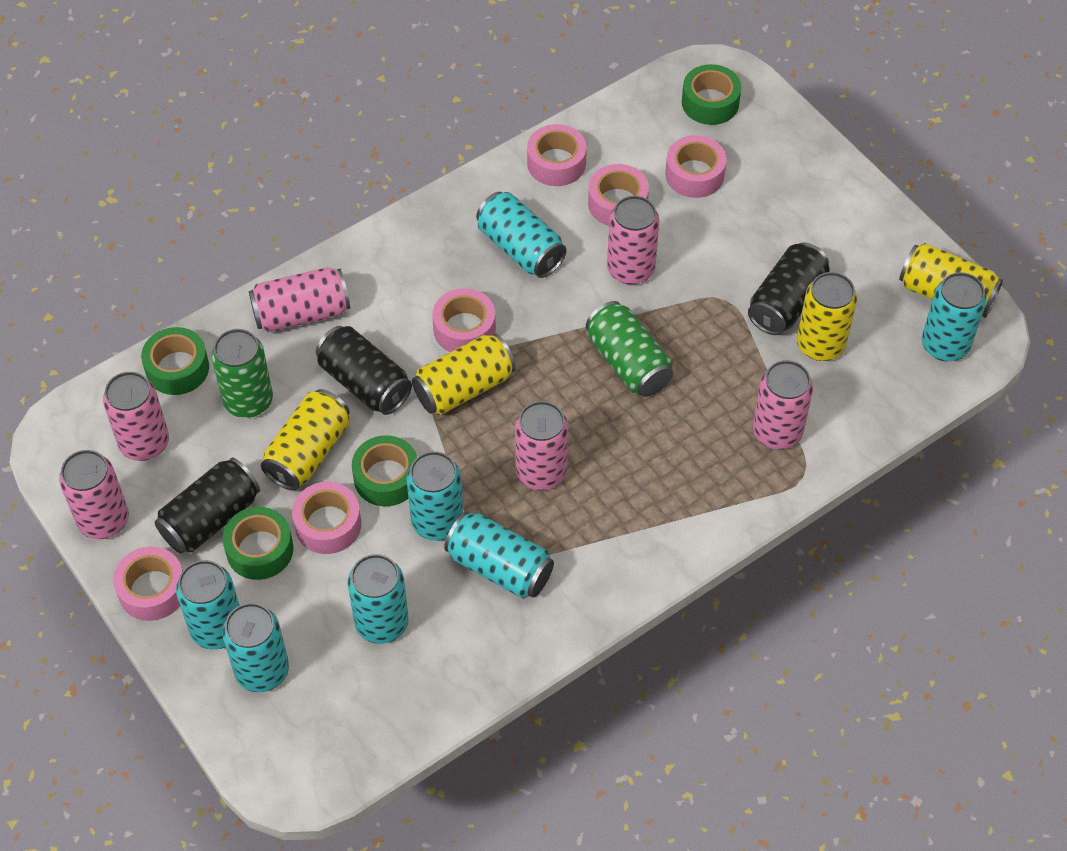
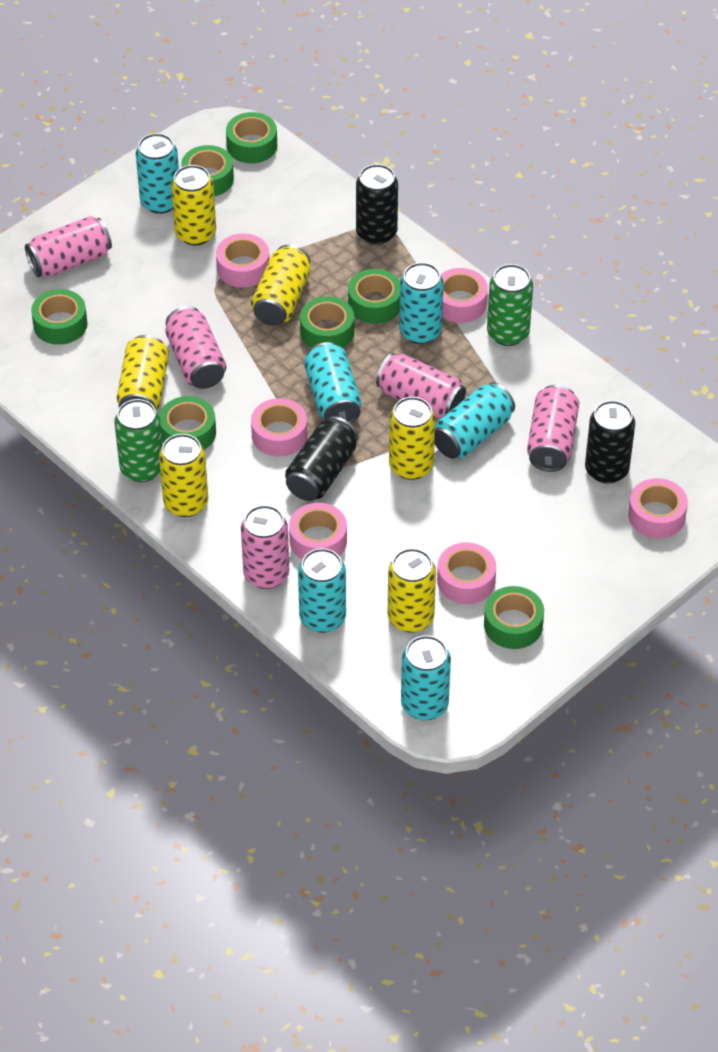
green tape: 4 -> 7
pink can: 6 -> 5
turquoise can: 7 -> 6
yellow can: 4 -> 6

